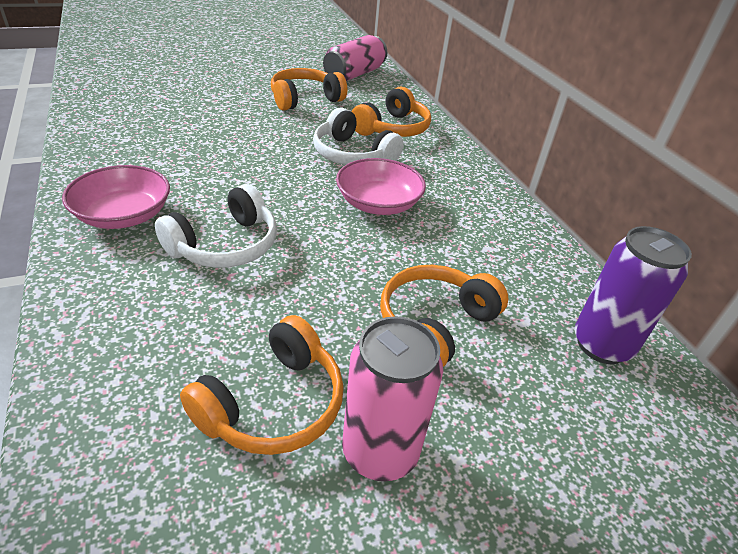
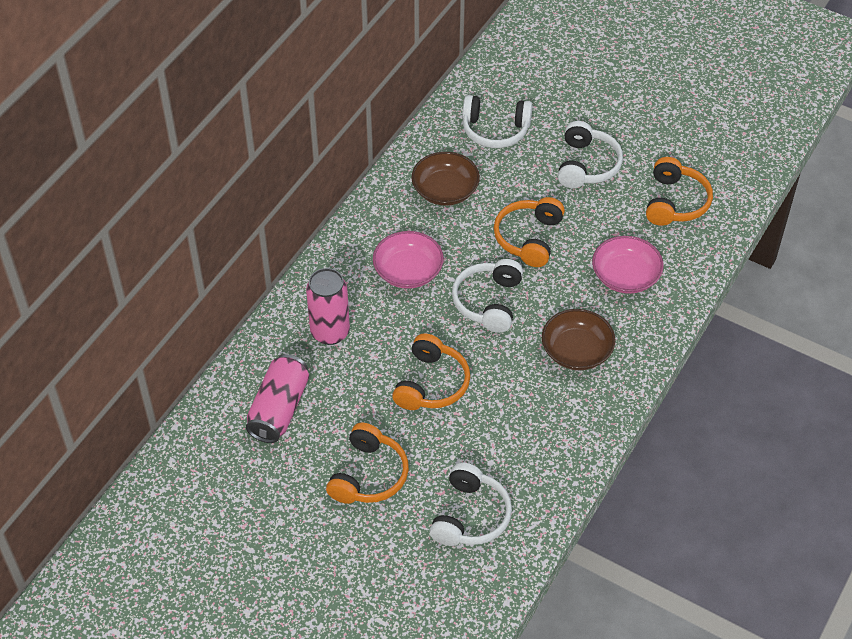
brown bowl: 0 -> 2
purple can: 1 -> 0
white headphones: 2 -> 4

